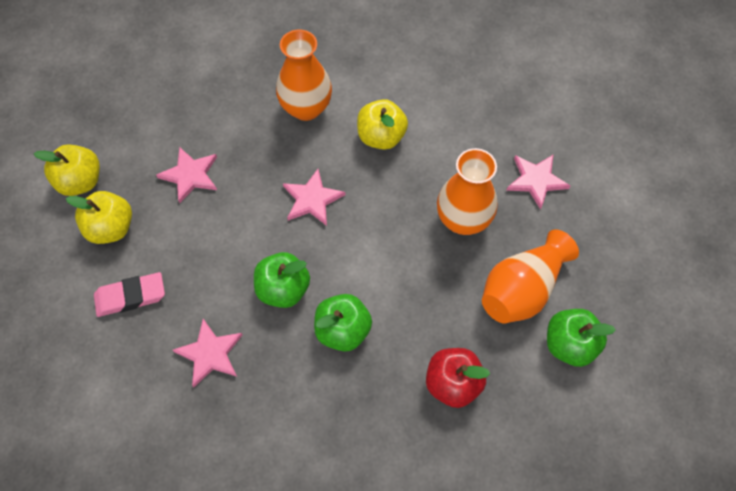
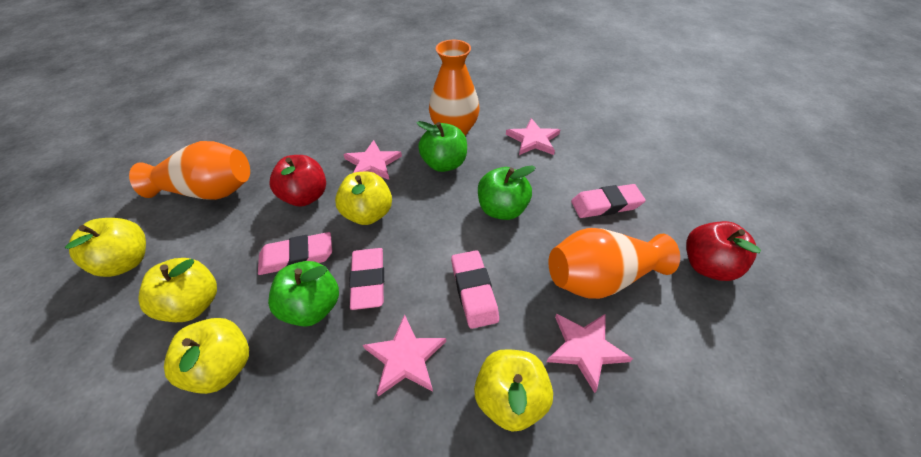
pink eraser: 1 -> 4
red apple: 1 -> 2
yellow apple: 3 -> 5

